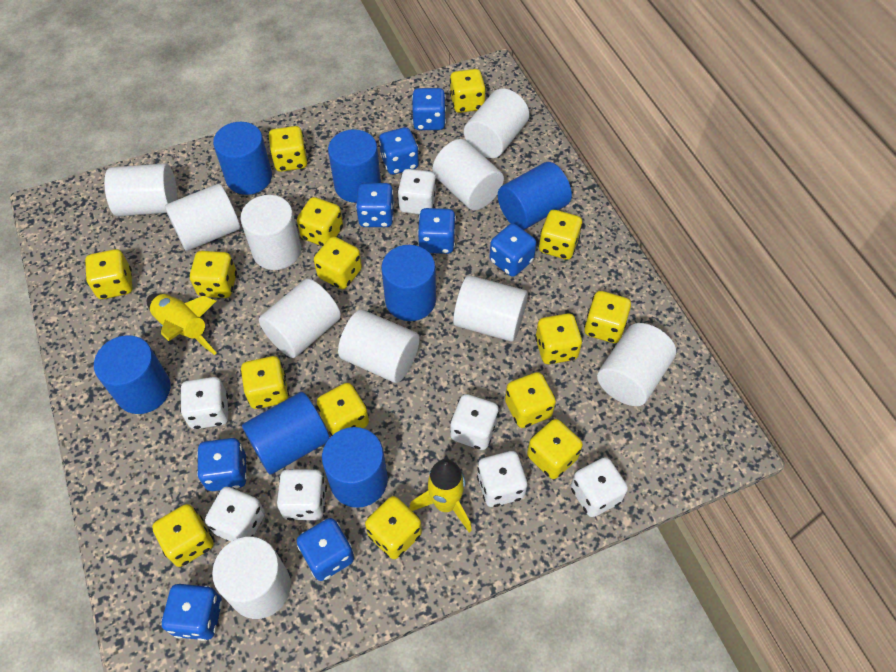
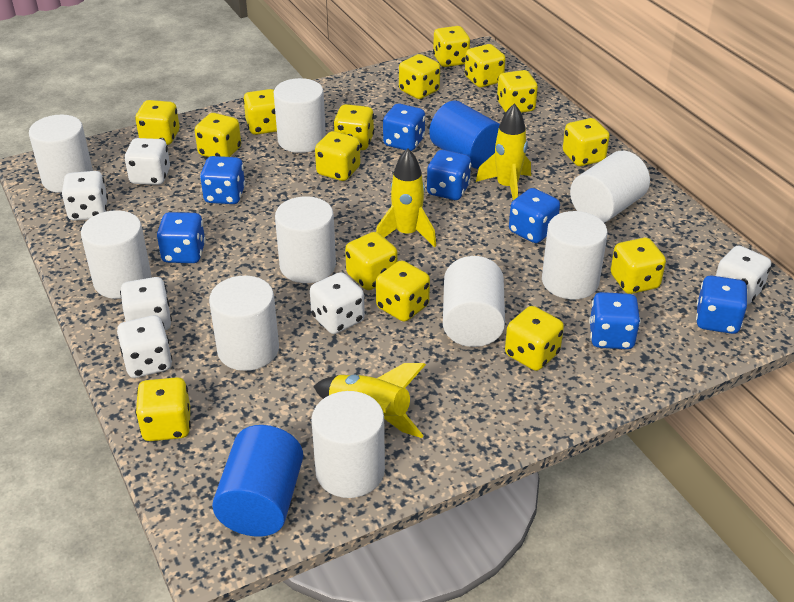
blue cylinder: 7 -> 2
blue dice: 8 -> 7
white cylinder: 10 -> 9
white dice: 7 -> 6
yellow rocket: 2 -> 3

